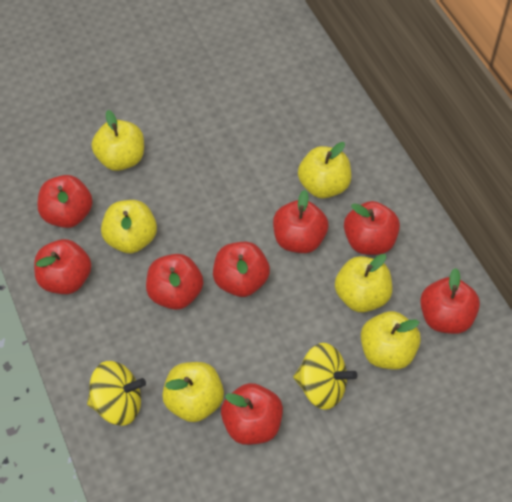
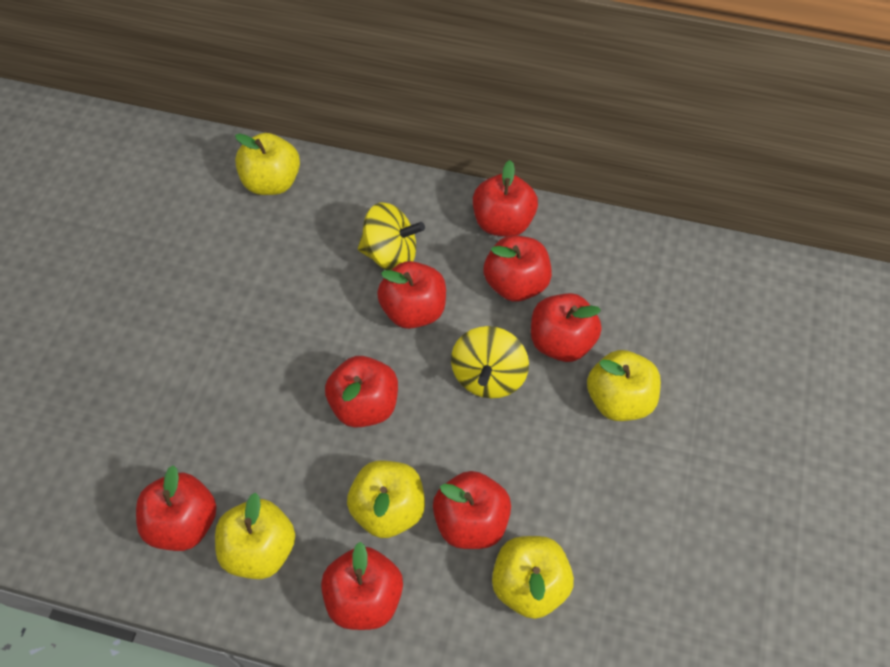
yellow apple: 6 -> 5

